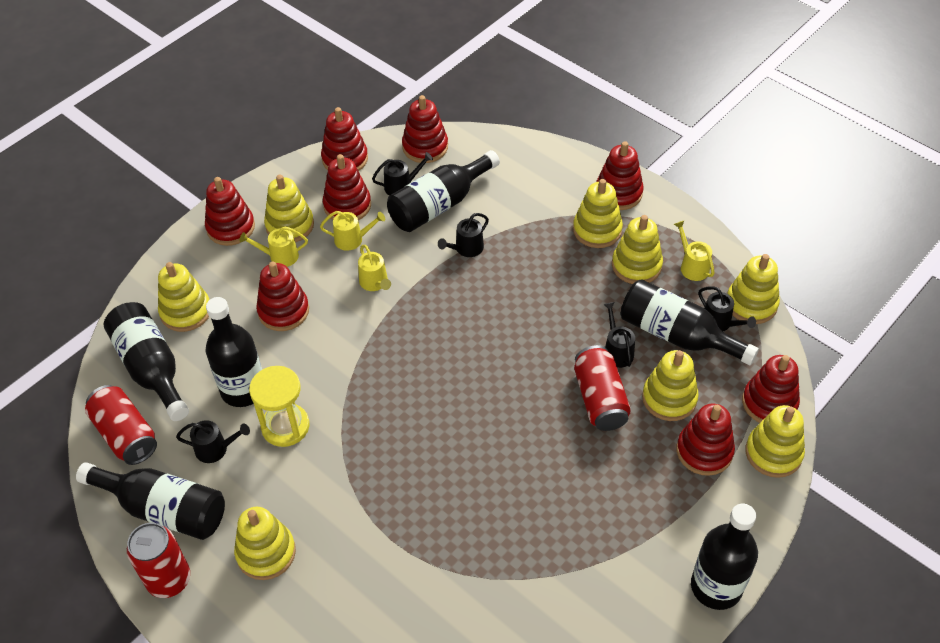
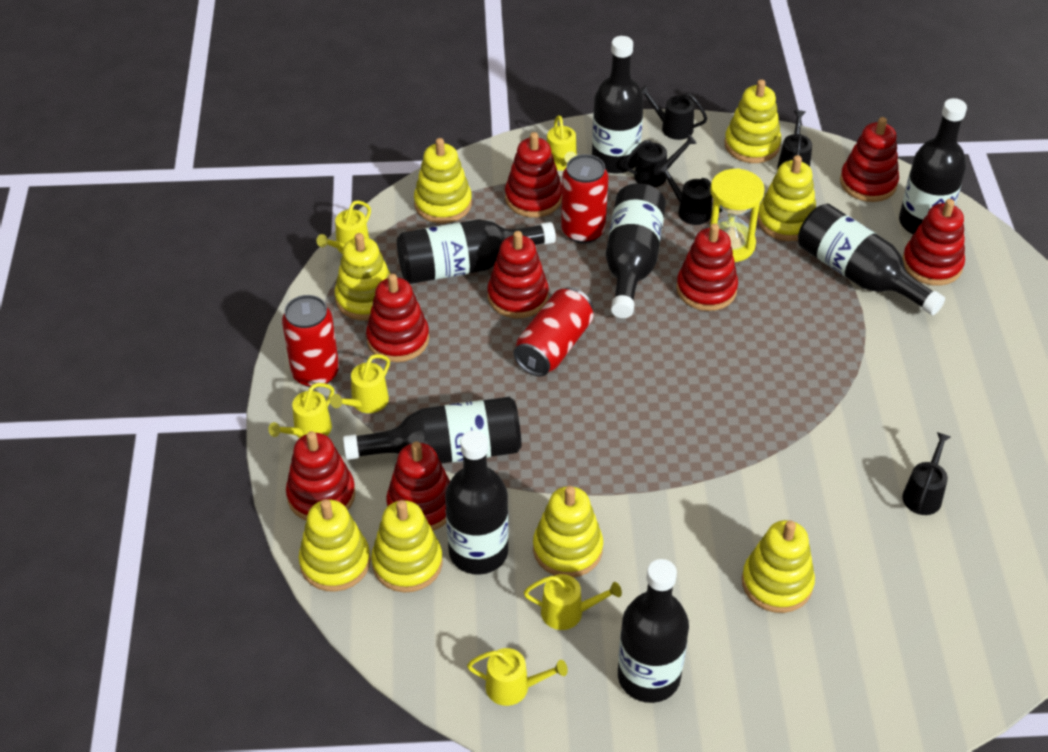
black bottle: 6 -> 8
yellow watering can: 4 -> 6

